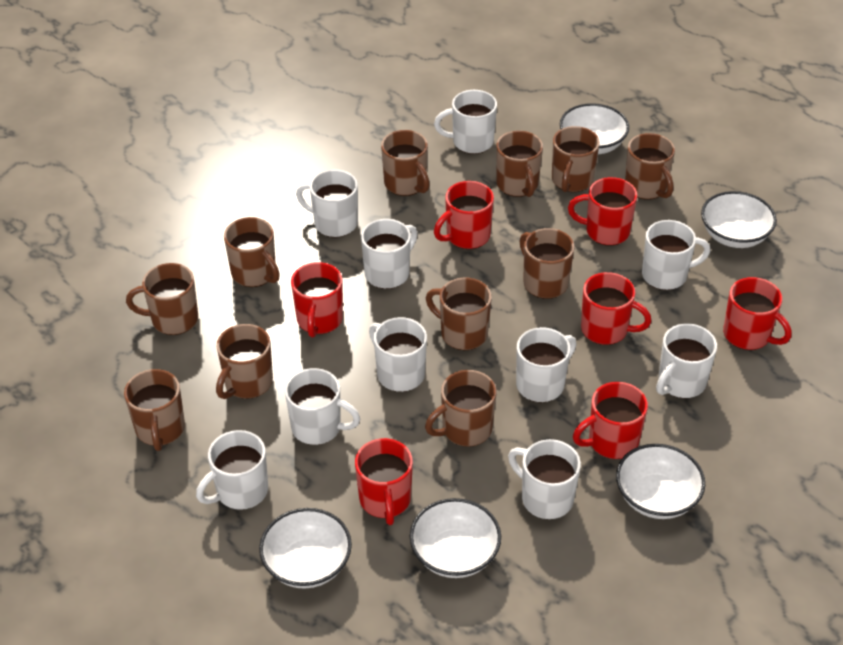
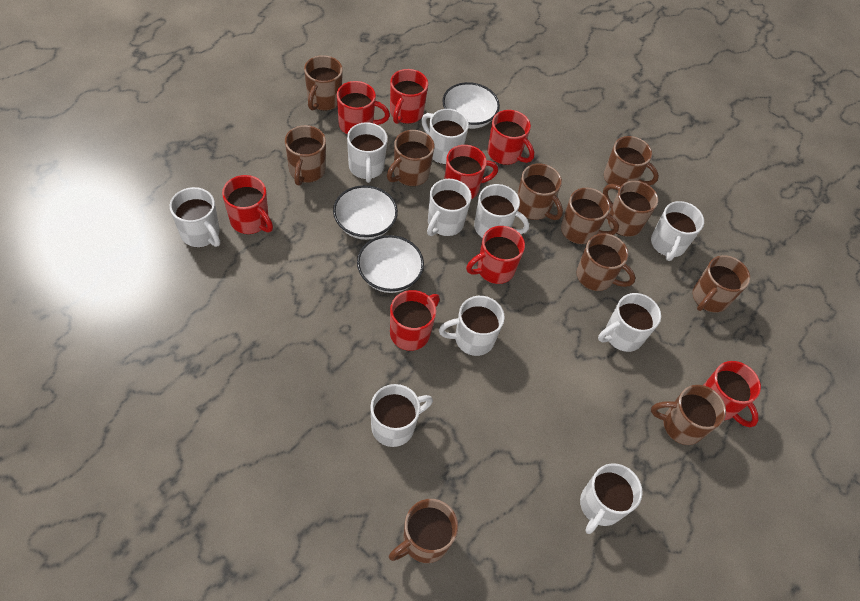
red mug: 7 -> 8
white bowl: 5 -> 3

